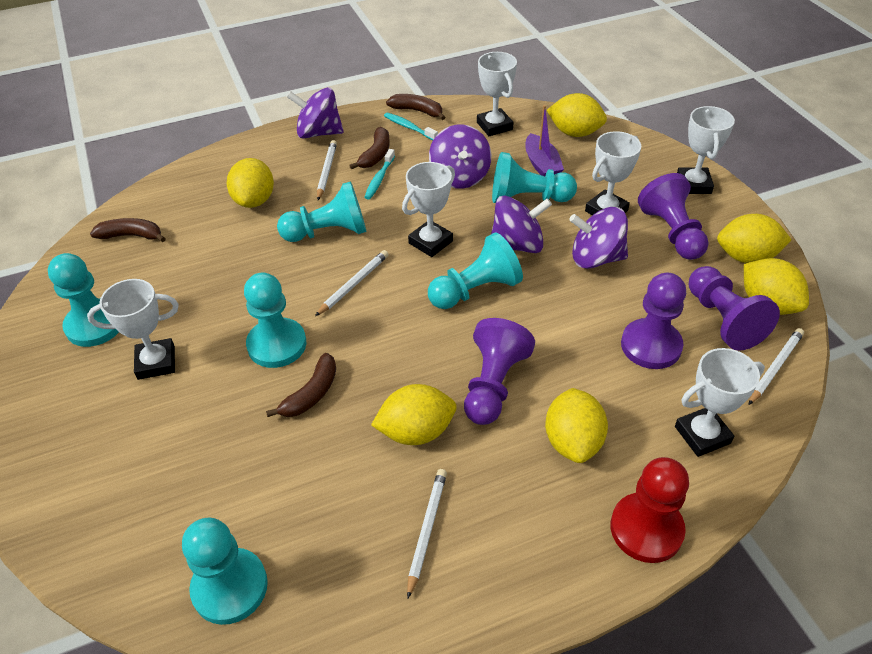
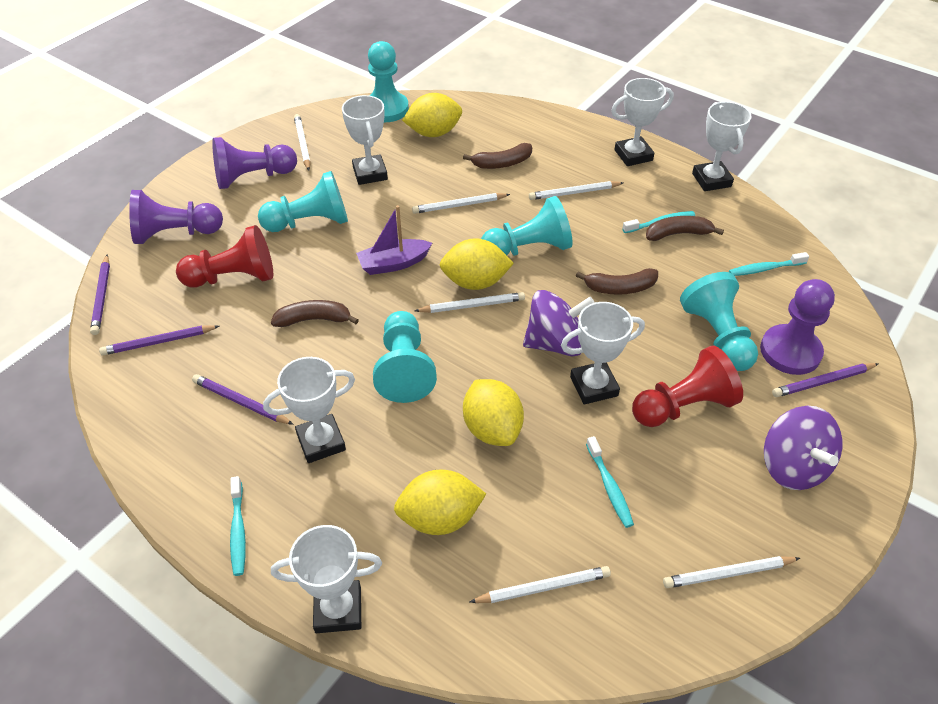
purple pawn: 4 -> 3
purple pencil: 0 -> 4
purple spinning top: 4 -> 2
red pawn: 1 -> 2
turquoise pawn: 6 -> 5
turquoise toothbrush: 2 -> 4
white pencil: 4 -> 6
yellow lemon: 6 -> 4

